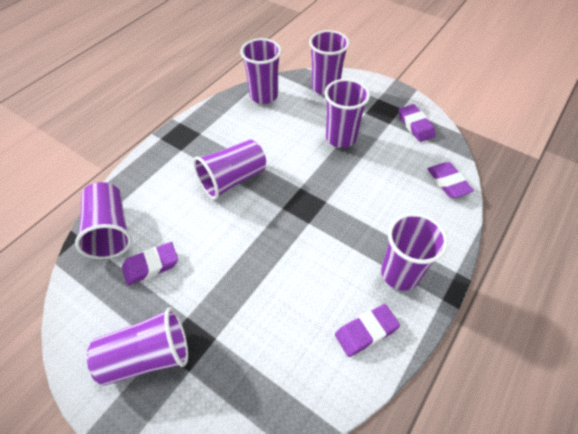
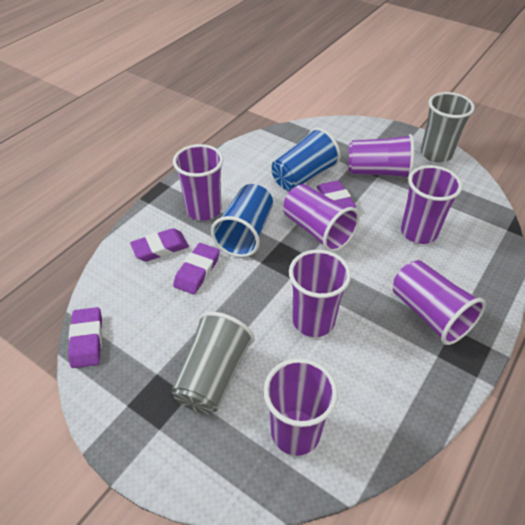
blue cup: 0 -> 2
grey cup: 0 -> 2

